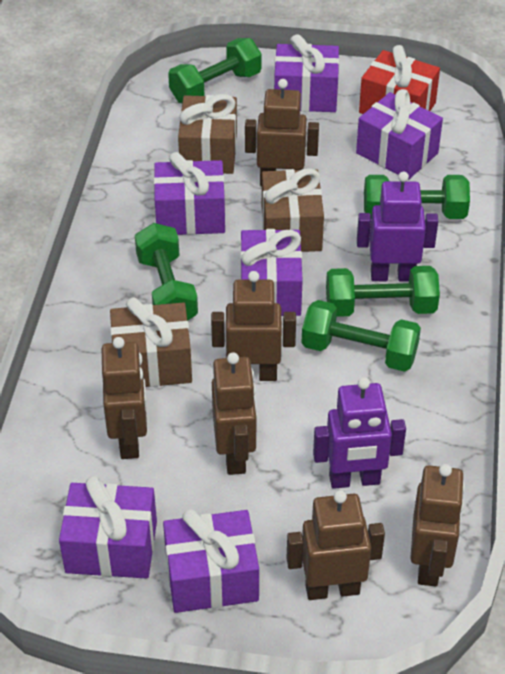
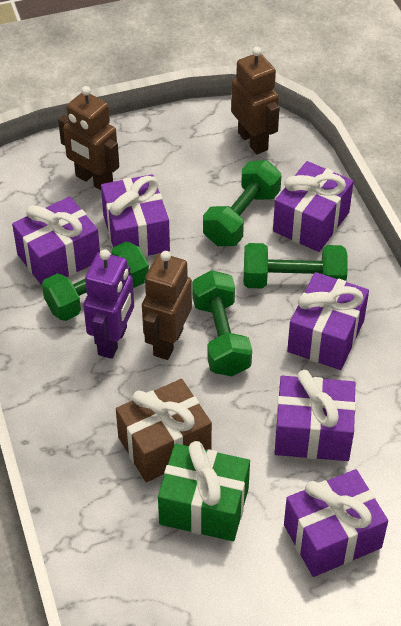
brown gift: 3 -> 1
brown robot: 6 -> 3
green dumbbell: 5 -> 4
green gift: 0 -> 1
purple robot: 2 -> 1
red gift: 1 -> 0

